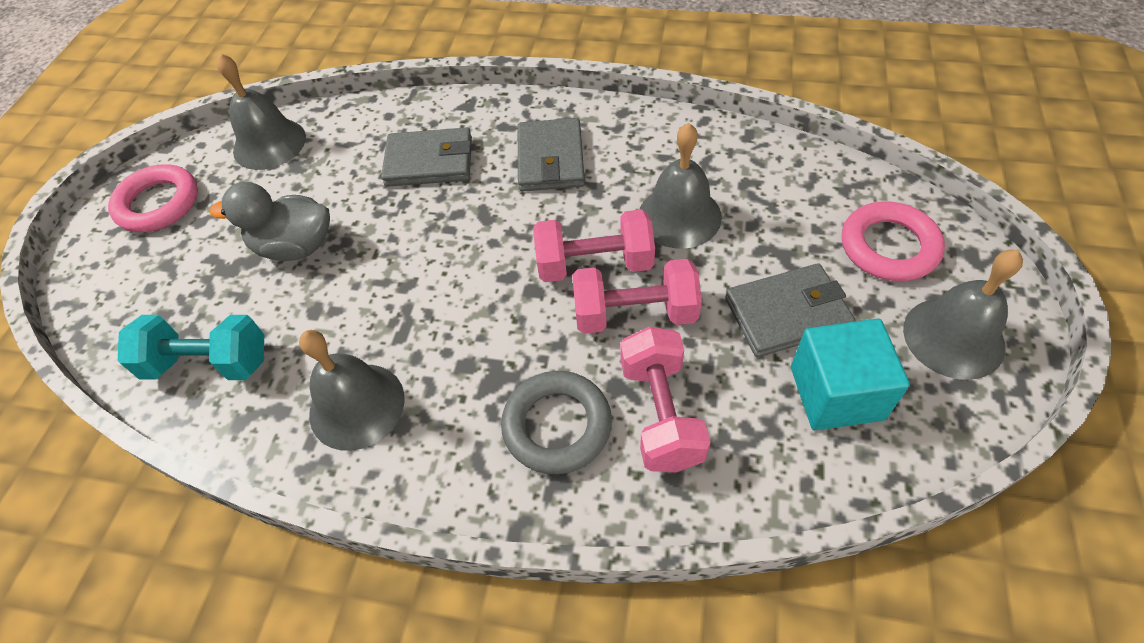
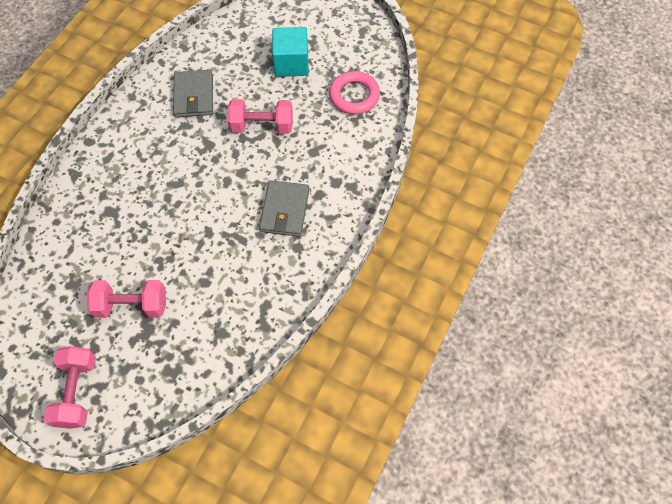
grey bell: 4 -> 0
grey duck: 1 -> 0
grey ring: 1 -> 0
grey wallet: 3 -> 2
pink ring: 2 -> 1
turquoise dumbbell: 1 -> 0

